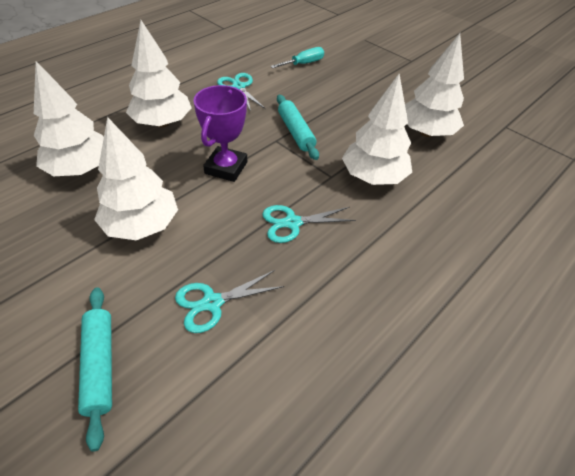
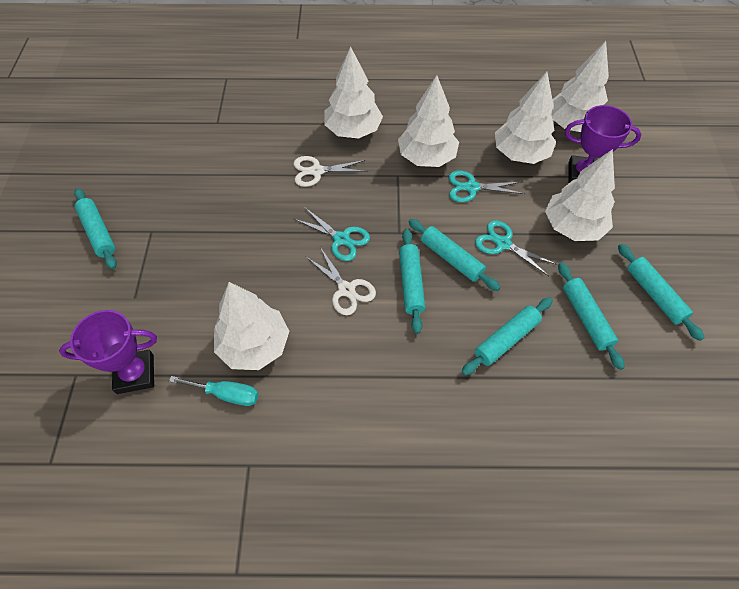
purple trophy: 1 -> 2
turquoise rolling pin: 2 -> 6
white scissors: 0 -> 2
white tree: 5 -> 6

